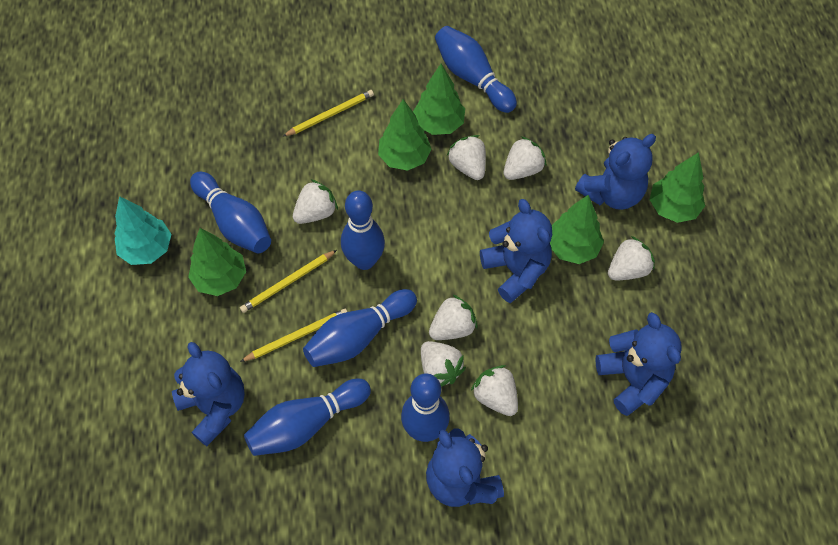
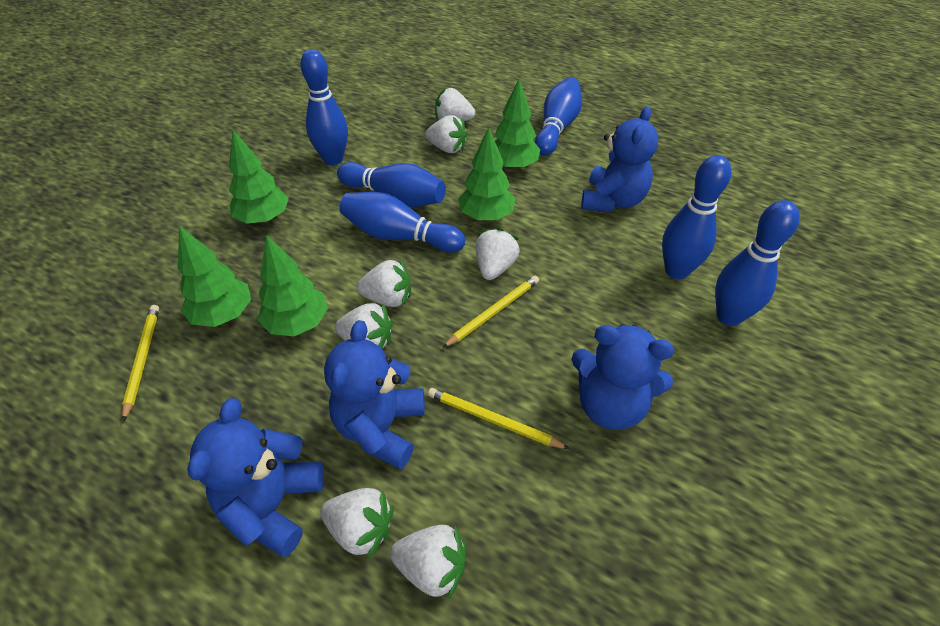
blue teddy bear: 5 -> 4
turquoise tree: 1 -> 0

